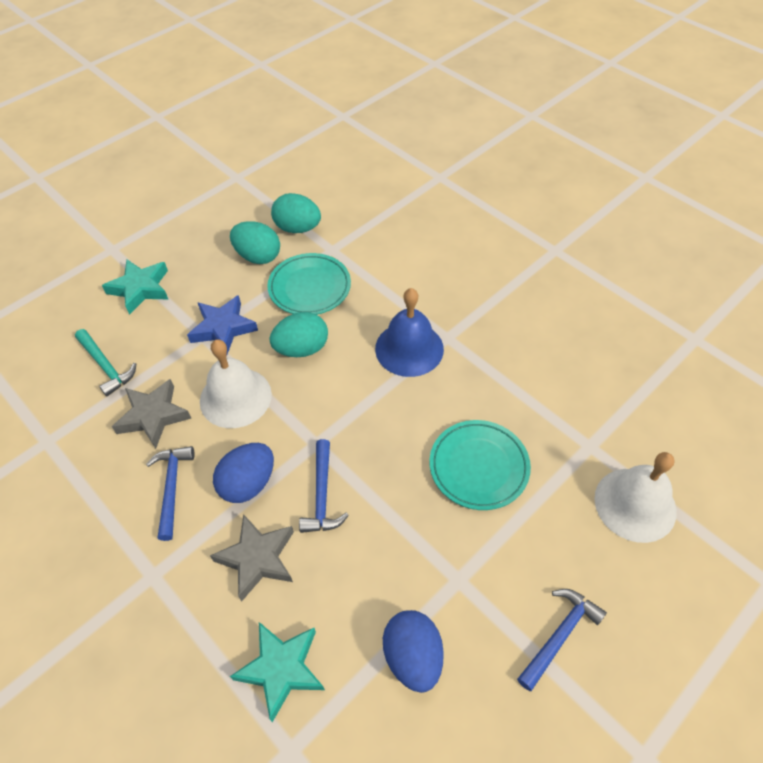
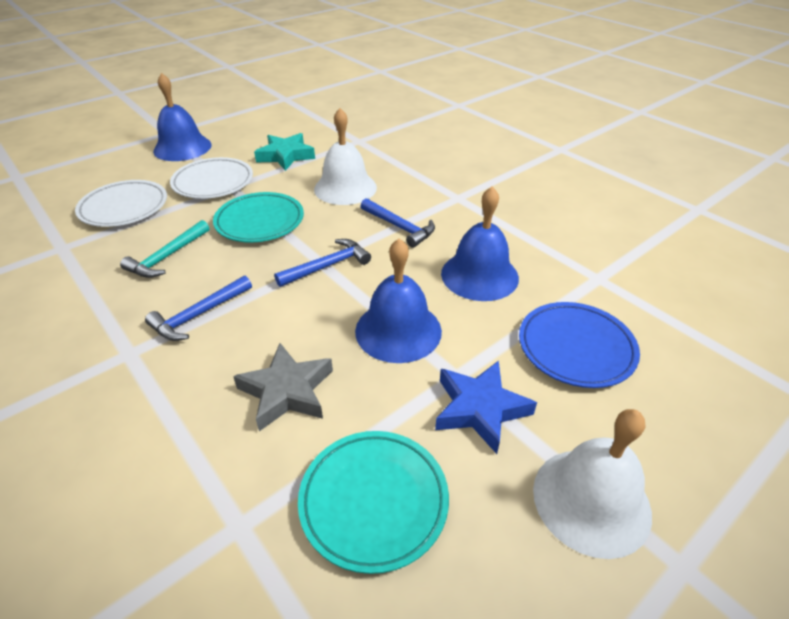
blue bell: 1 -> 3
blue egg: 2 -> 0
blue plate: 0 -> 1
grey star: 2 -> 1
turquoise egg: 3 -> 0
turquoise star: 2 -> 1
white plate: 0 -> 2

